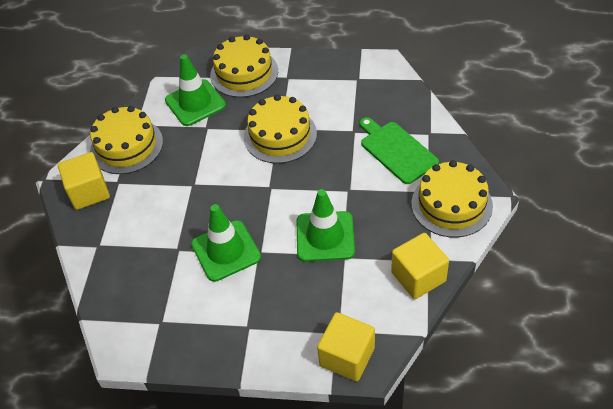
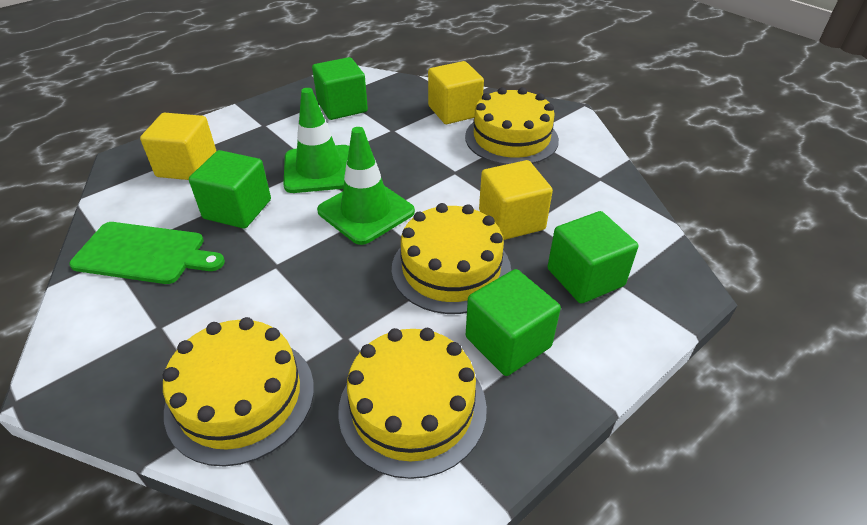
green cube: 0 -> 4
green traffic cone: 3 -> 2

